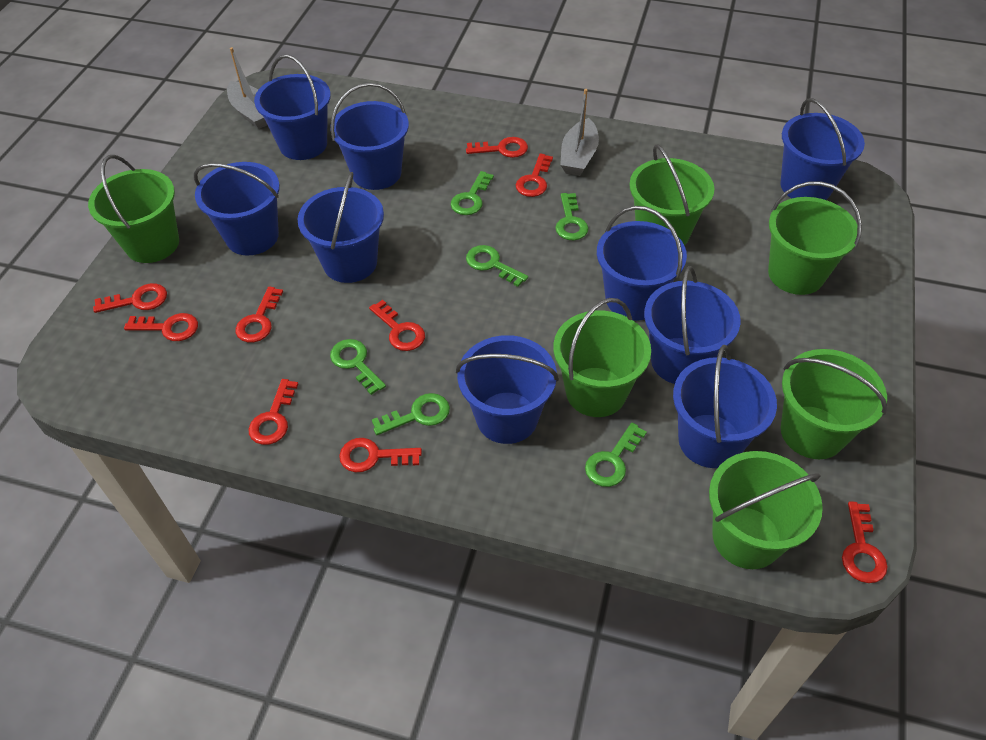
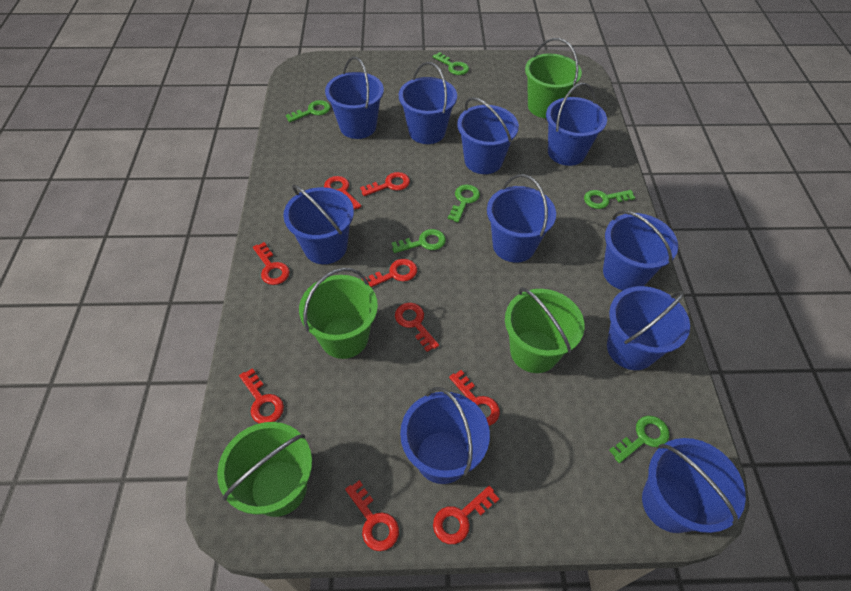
blue bucket: 9 -> 10
green bucket: 6 -> 4
grey boat: 2 -> 0

